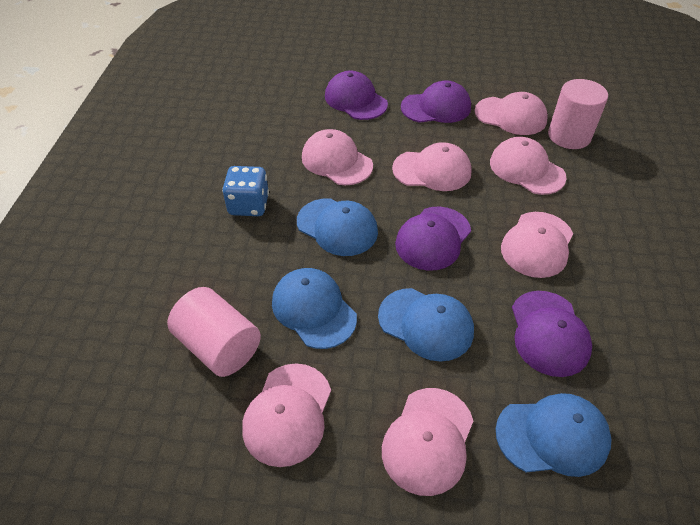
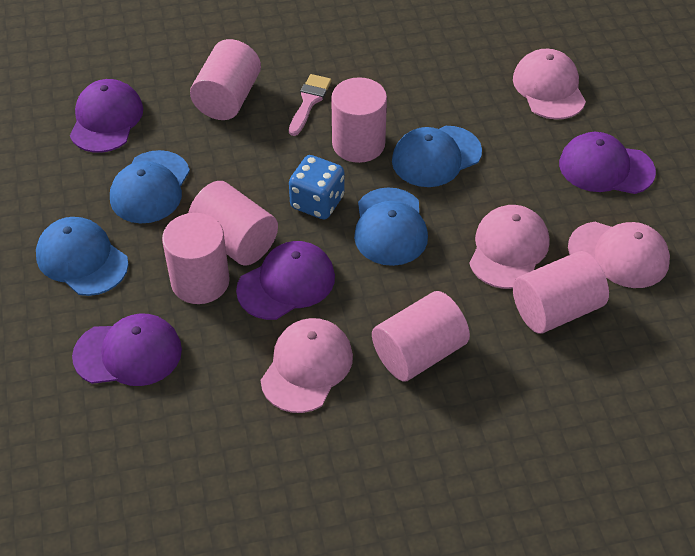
pink brush: 0 -> 1
pink cap: 7 -> 4
pink cylinder: 2 -> 6

